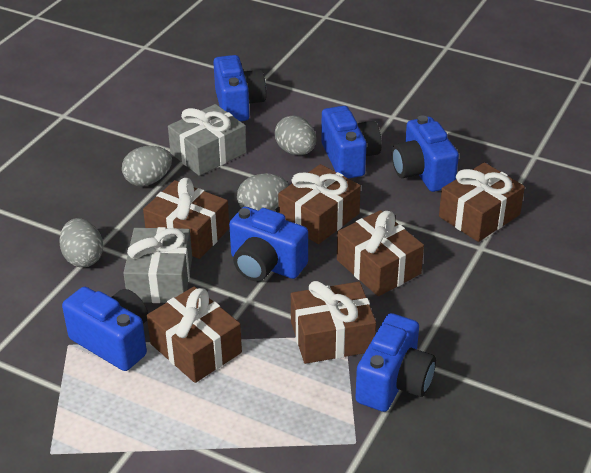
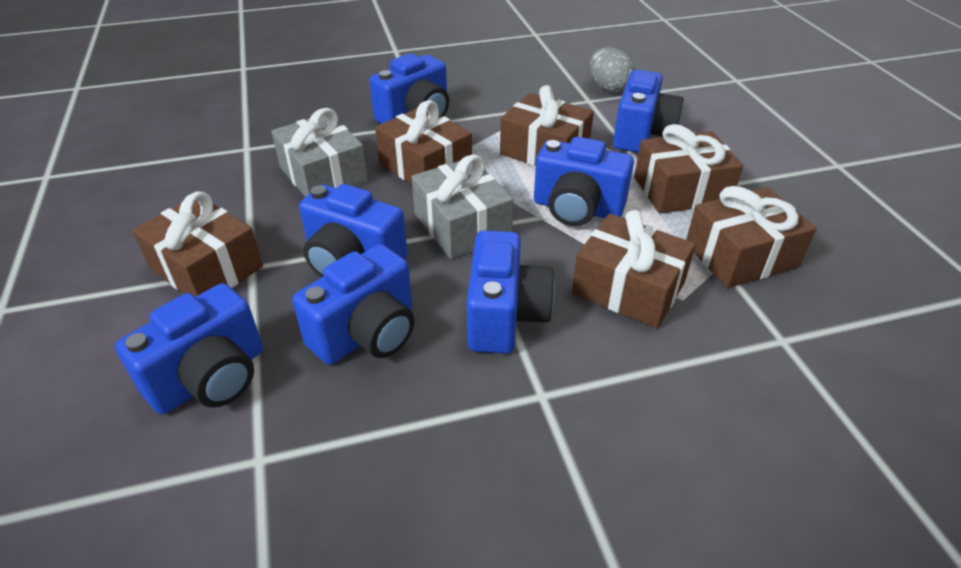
blue camera: 6 -> 7
grey egg: 4 -> 1

